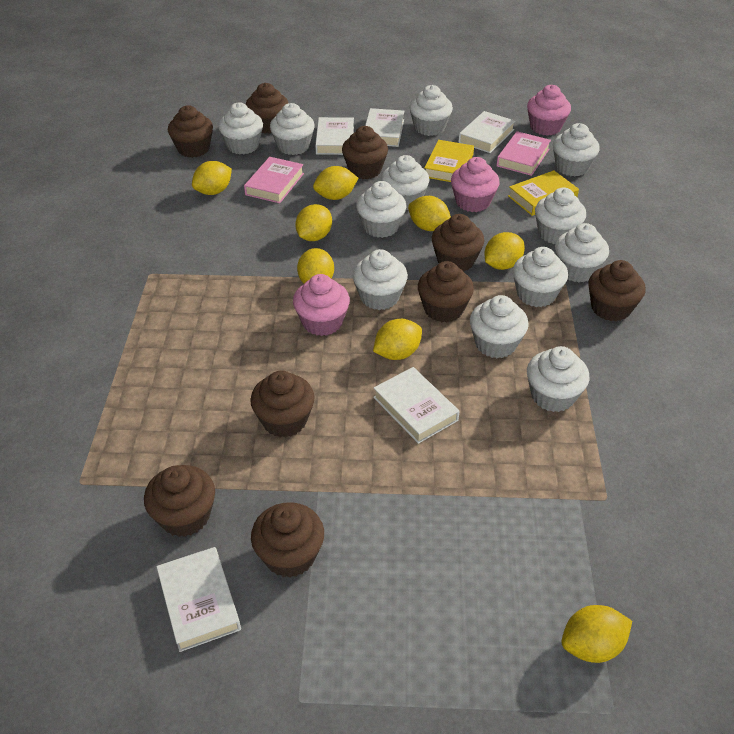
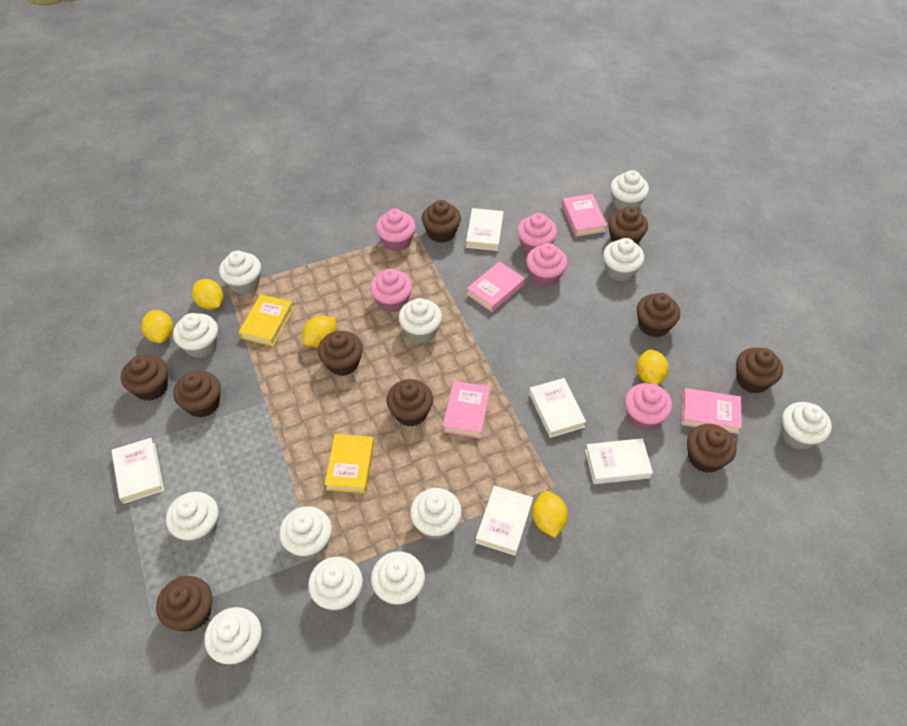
brown cupcake: 9 -> 10
pink book: 2 -> 4
pink cupcake: 3 -> 5
yellow lemon: 8 -> 5

